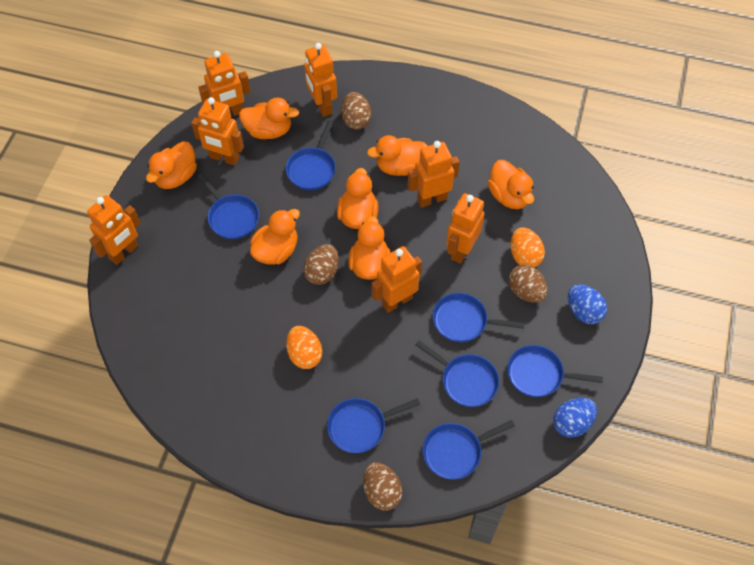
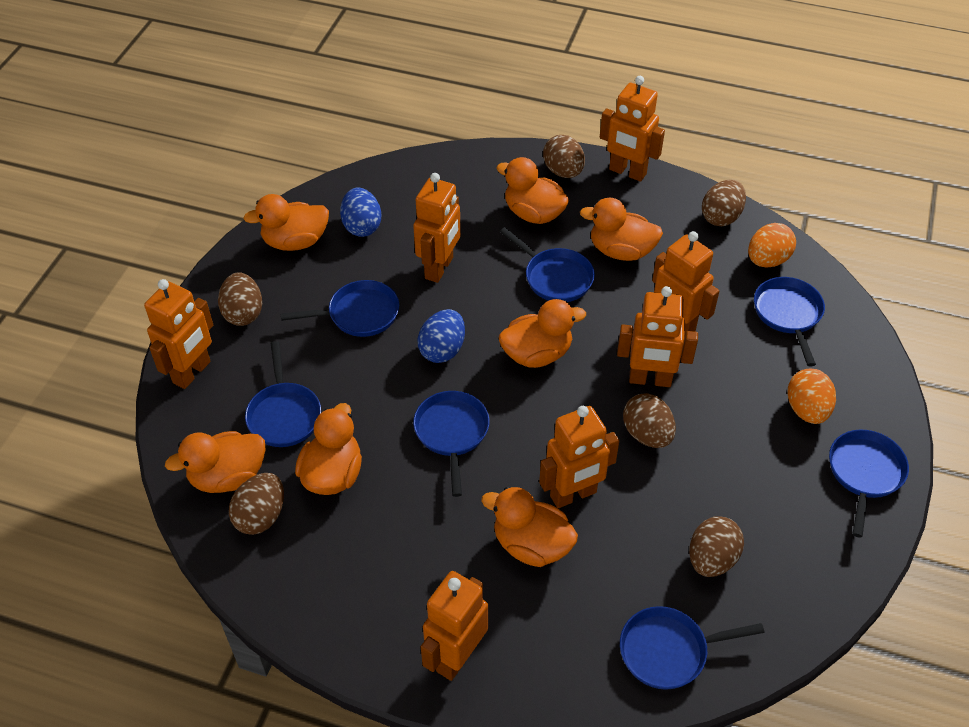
brown egg: 4 -> 6

